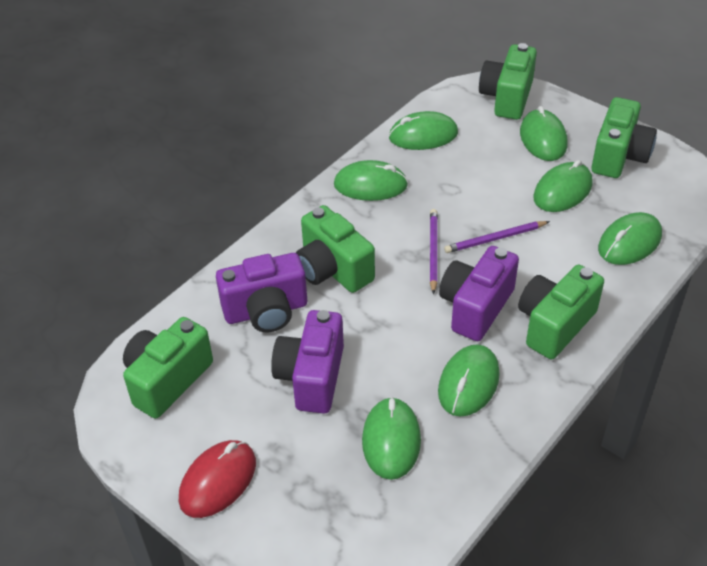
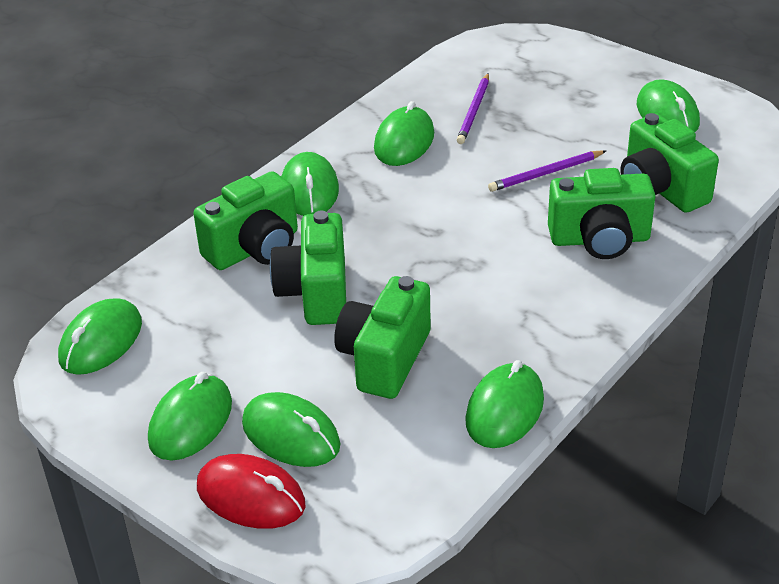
purple camera: 3 -> 0

